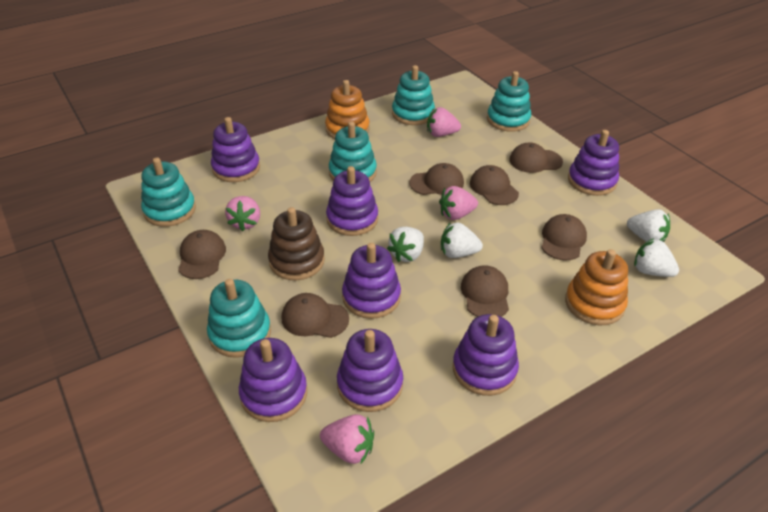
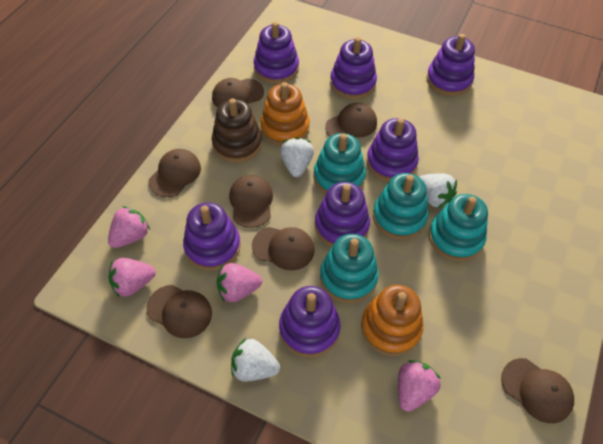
turquoise stacking toy: 5 -> 4
white strawberry: 4 -> 3

